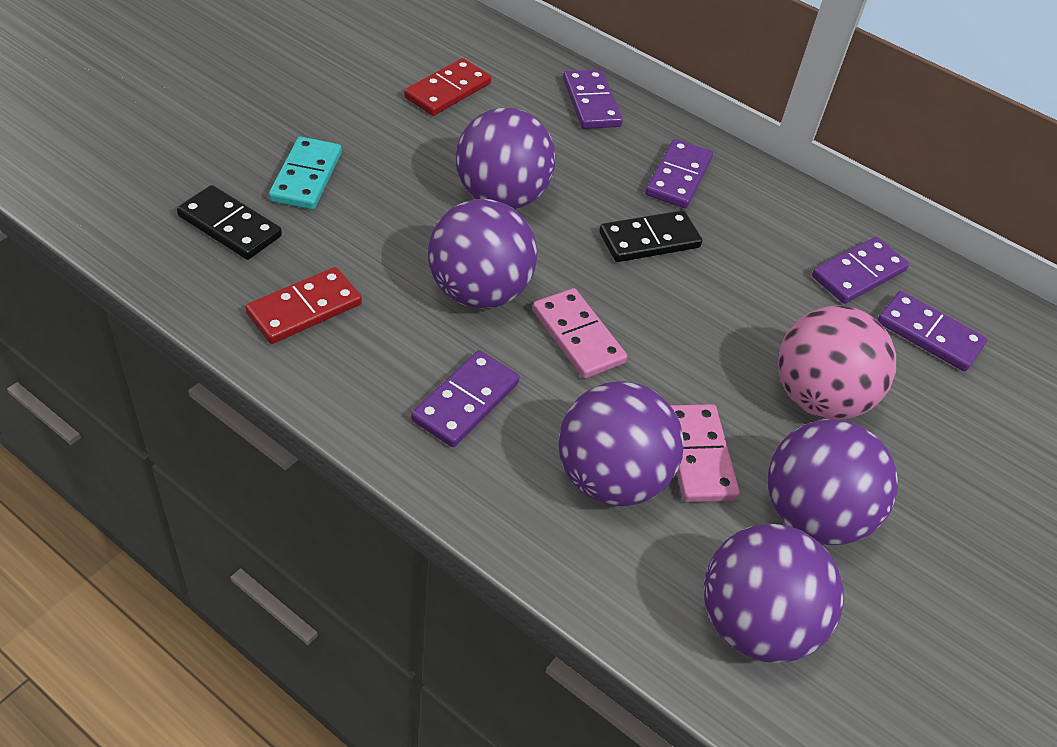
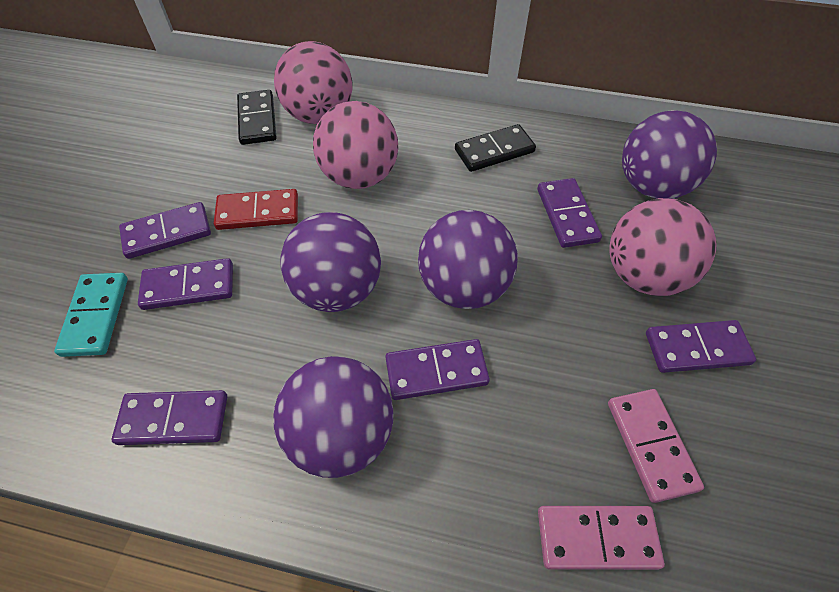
pink ball: 1 -> 3
purple ball: 5 -> 4
purple domino: 5 -> 6
red domino: 2 -> 1

